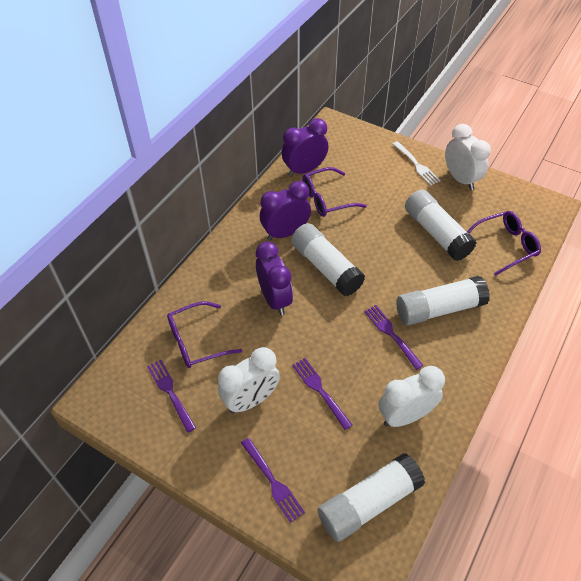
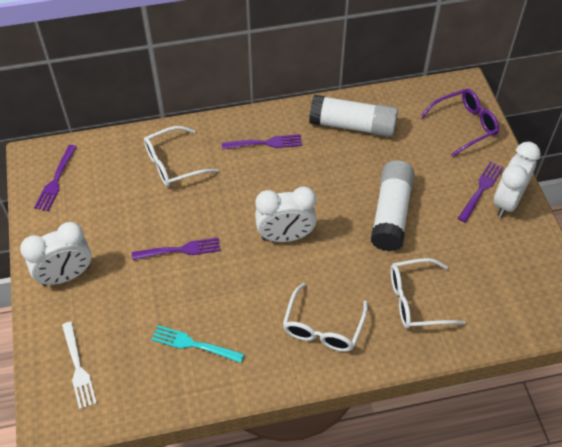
purple clock: 3 -> 0
purple glasses: 3 -> 1
turquoise fork: 0 -> 1
white glasses: 0 -> 3
white glue stick: 4 -> 2

